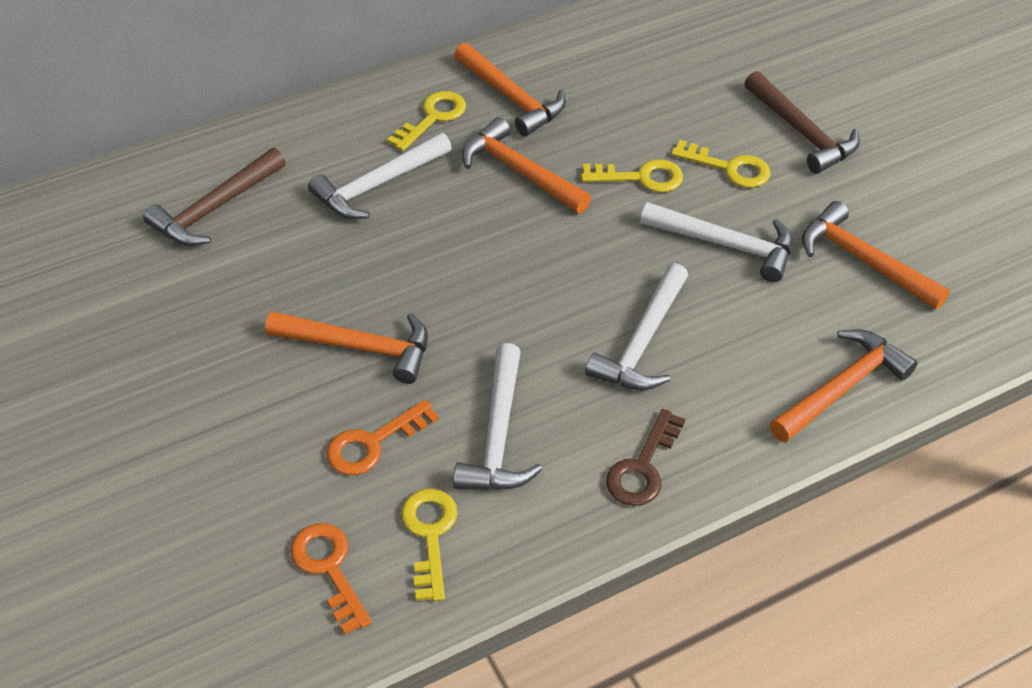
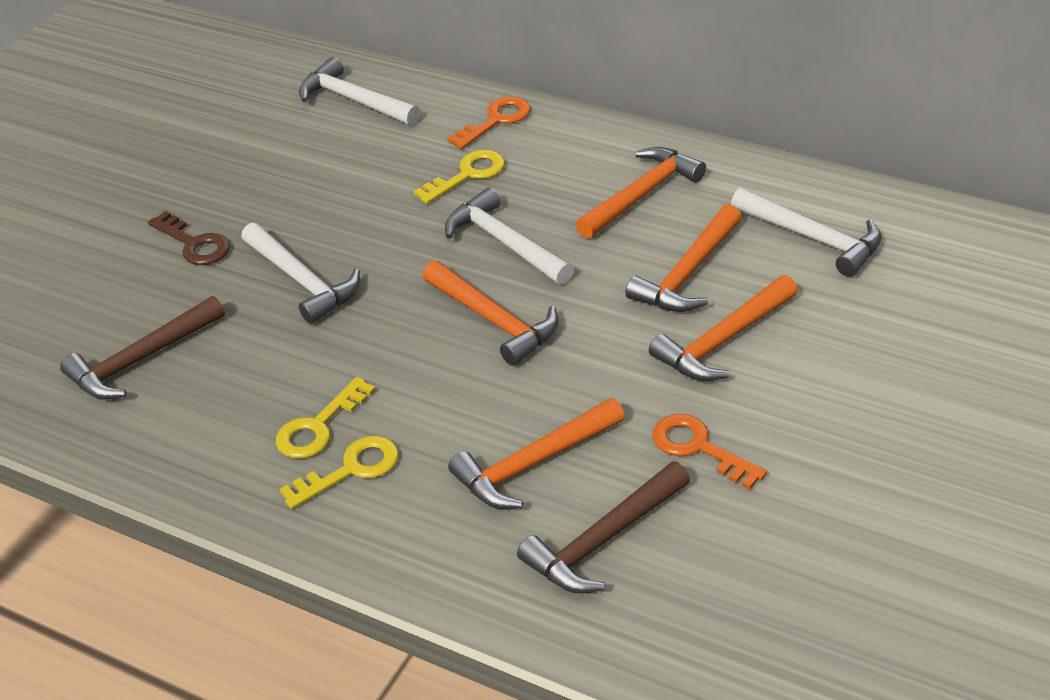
yellow key: 4 -> 3

